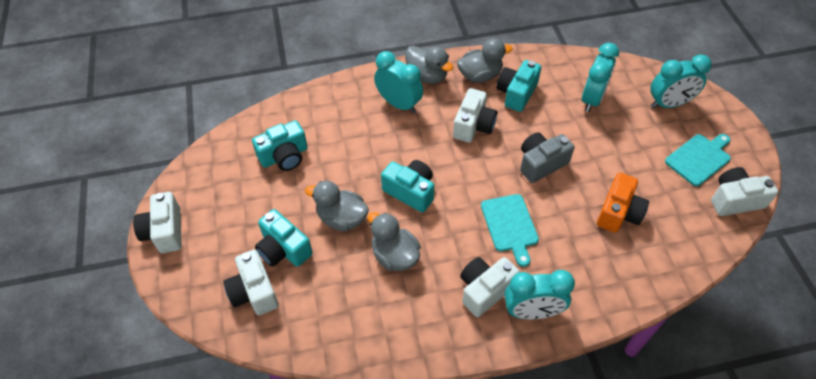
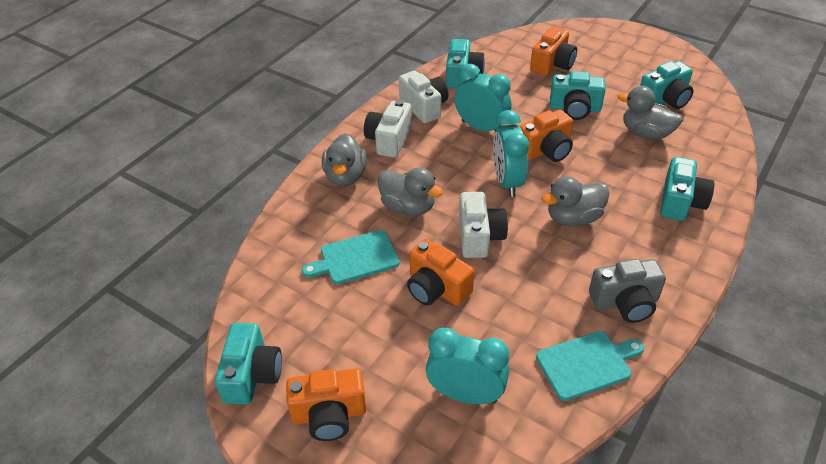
orange camera: 1 -> 4
turquoise camera: 4 -> 5
turquoise clock: 4 -> 3
white camera: 5 -> 3

